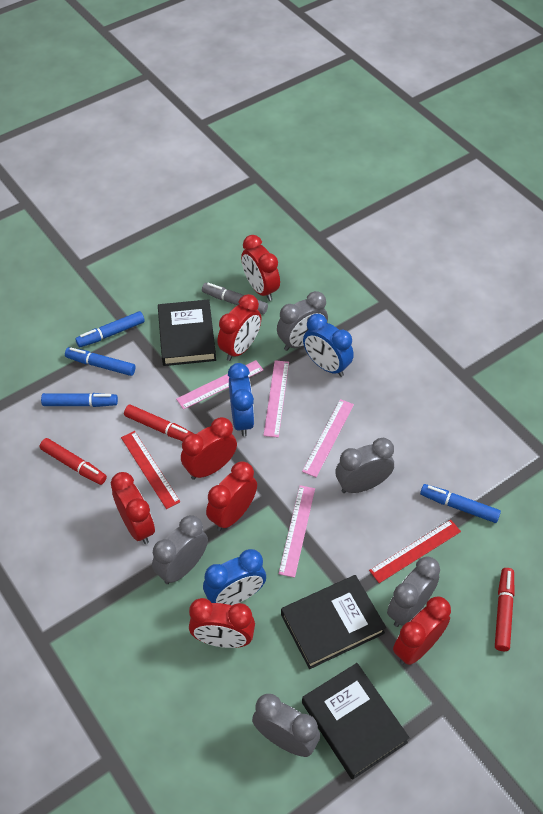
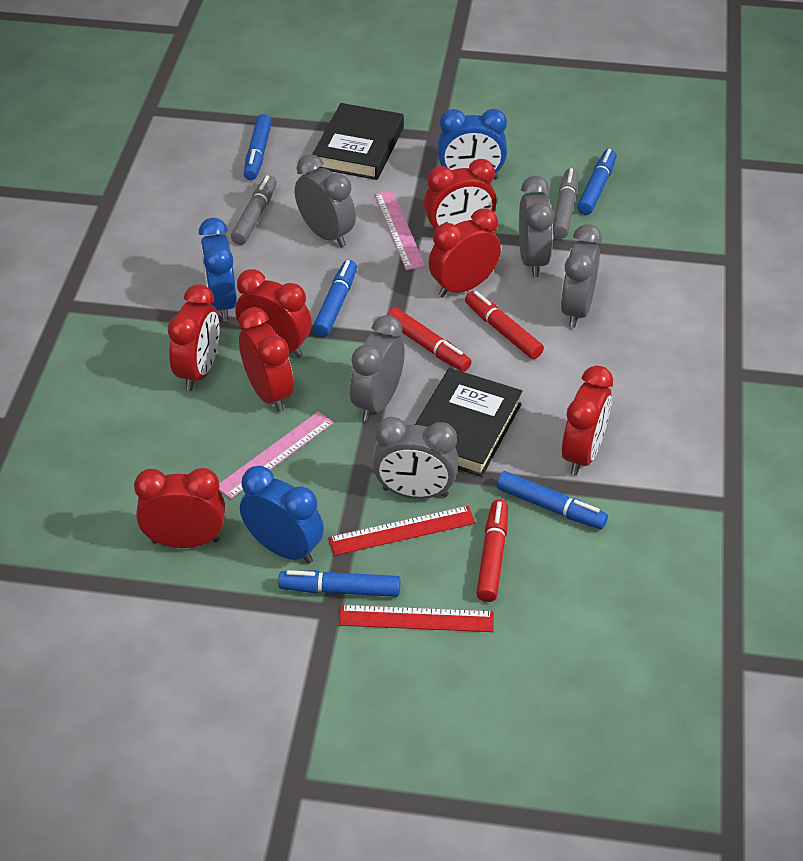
black book: 3 -> 2
blue marker: 4 -> 5
grey marker: 1 -> 2
pink ruler: 4 -> 2

